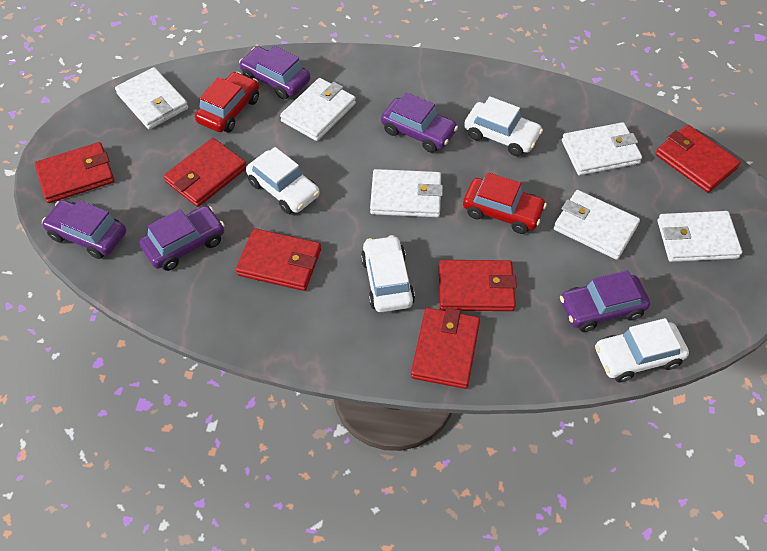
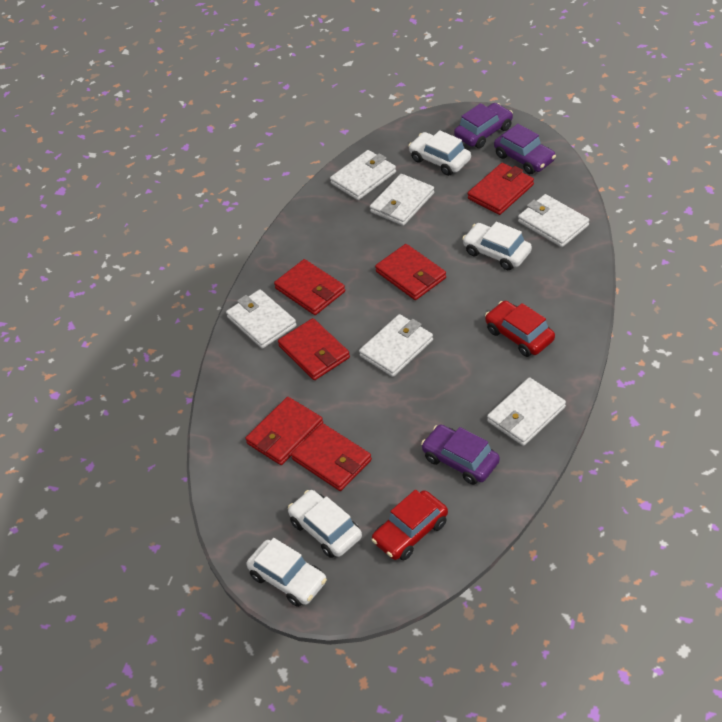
purple car: 5 -> 3

